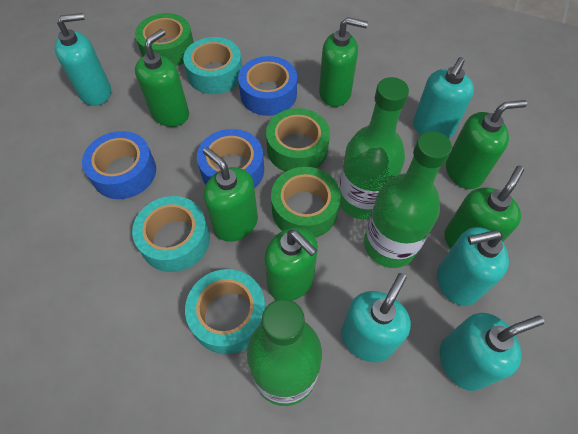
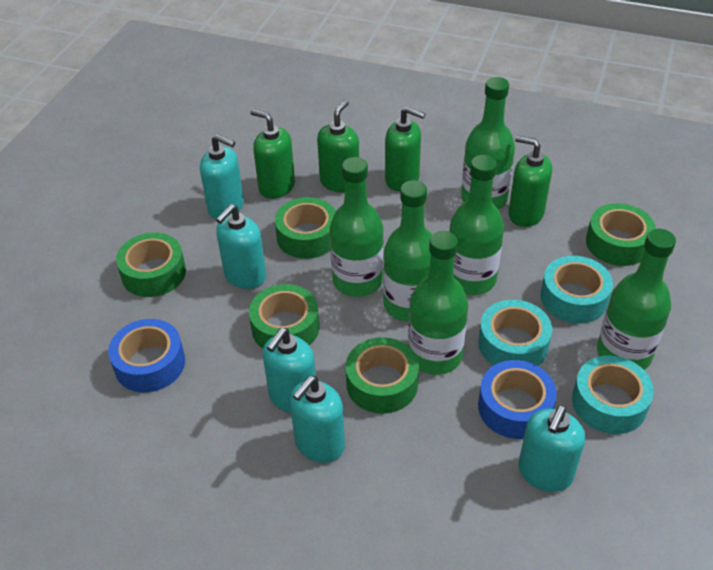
blue tape: 3 -> 2
green bottle: 3 -> 6
green soap dispenser: 6 -> 4
green tape: 3 -> 5

